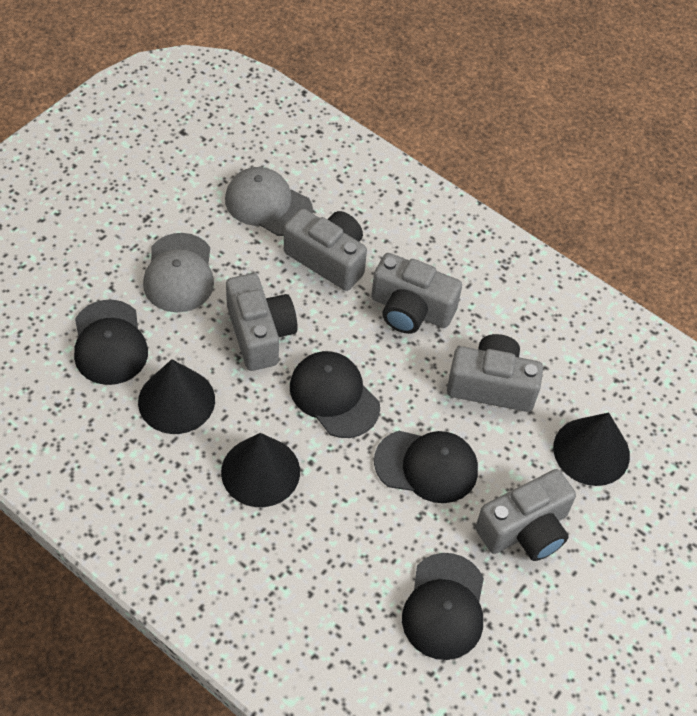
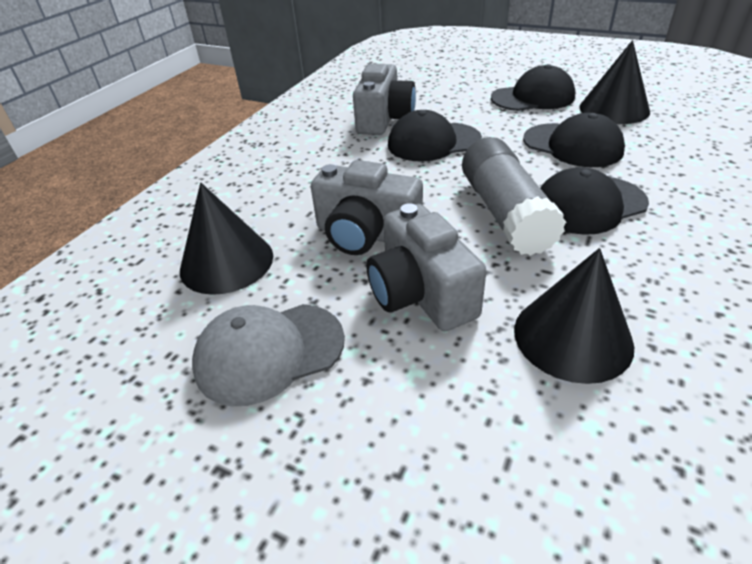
grey camera: 5 -> 3
grey cap: 2 -> 1
grey glue stick: 0 -> 1

